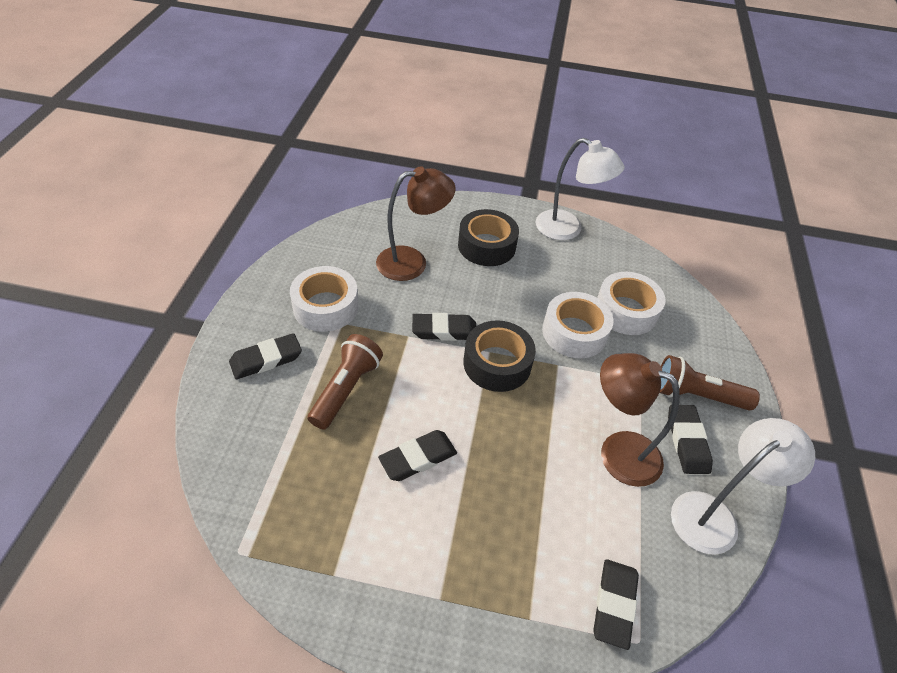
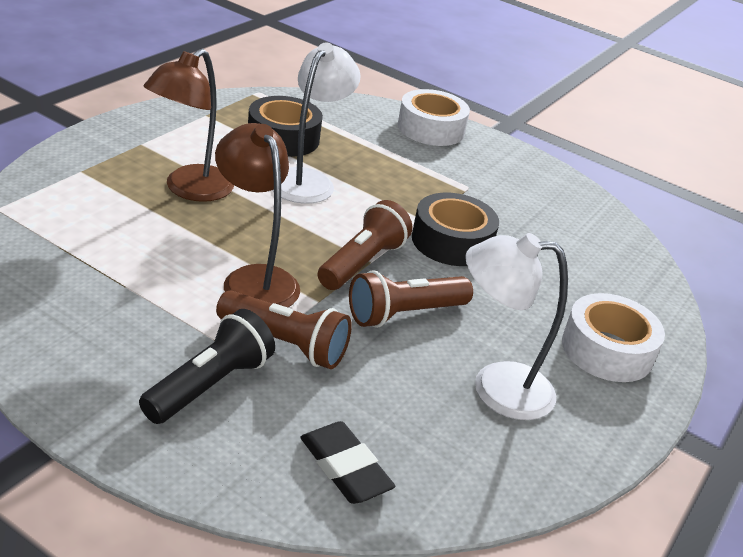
black eraser: 5 -> 1
black flashlight: 0 -> 1
brown flashlight: 2 -> 3
white tape: 3 -> 2

